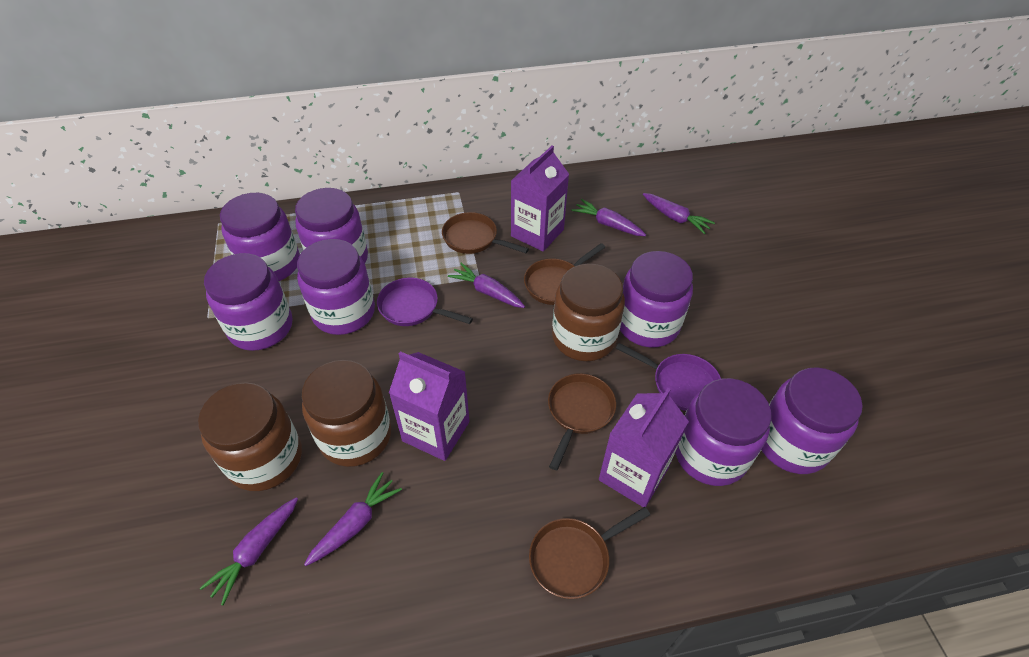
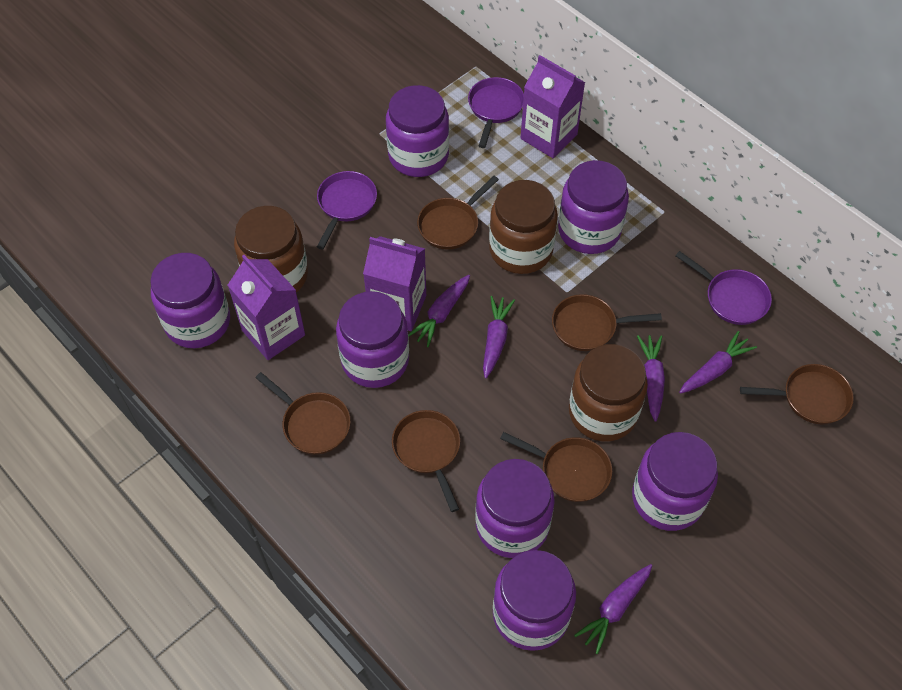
brown pan: 4 -> 6
purple pan: 2 -> 3

